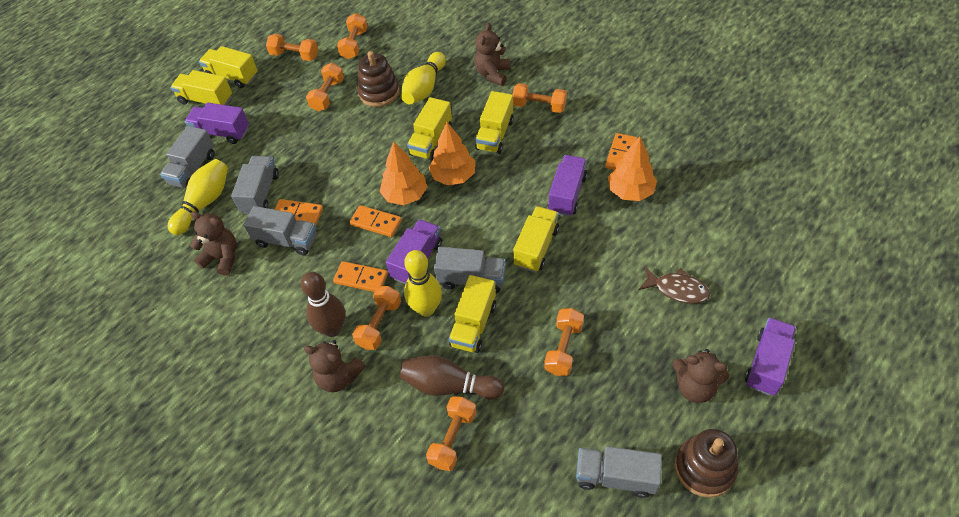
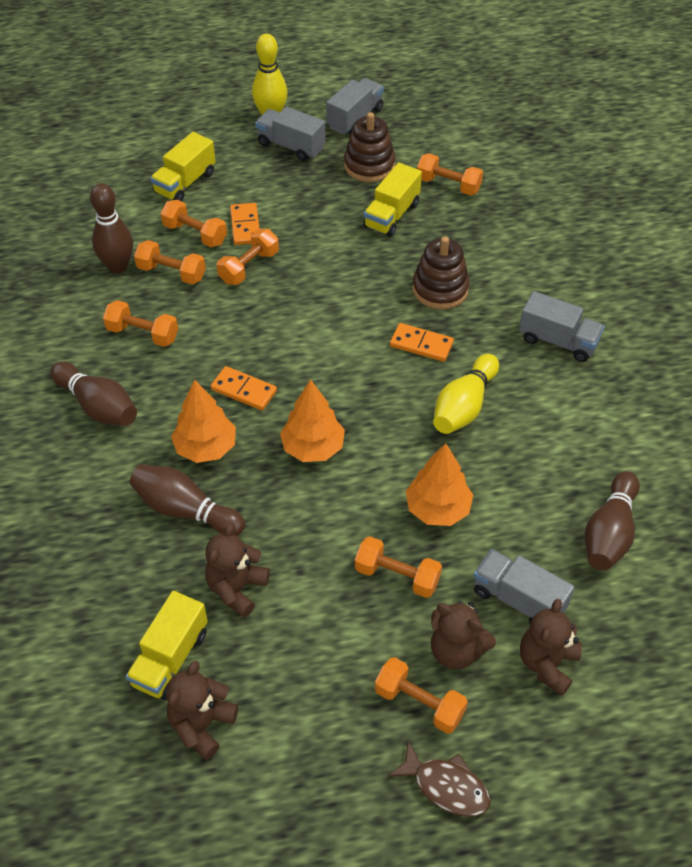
brown bowling pin: 2 -> 4
grey truck: 5 -> 4
orange domino: 4 -> 3
purple truck: 4 -> 0
yellow bowling pin: 3 -> 2
yellow truck: 6 -> 3

